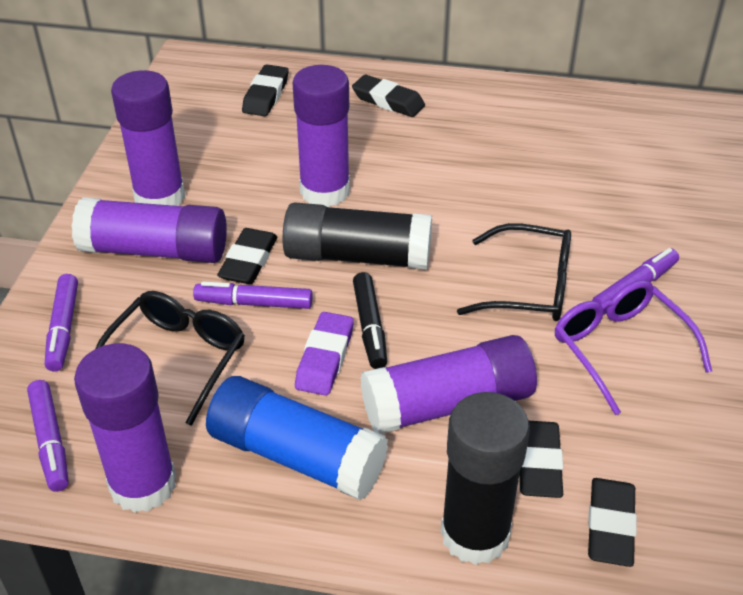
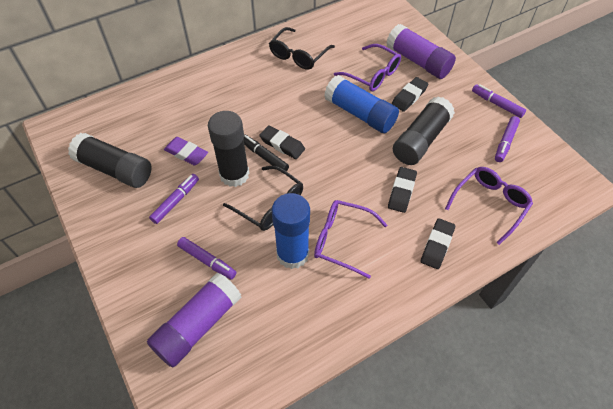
black eraser: 5 -> 4
black glue stick: 2 -> 3
blue glue stick: 1 -> 2
purple glasses: 1 -> 3
purple glue stick: 5 -> 2

